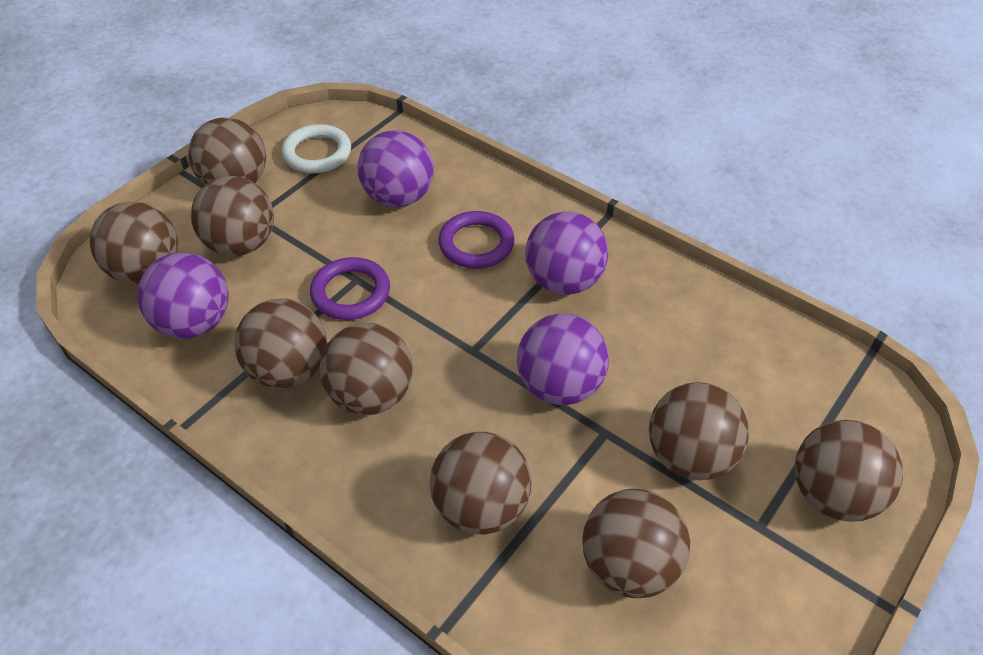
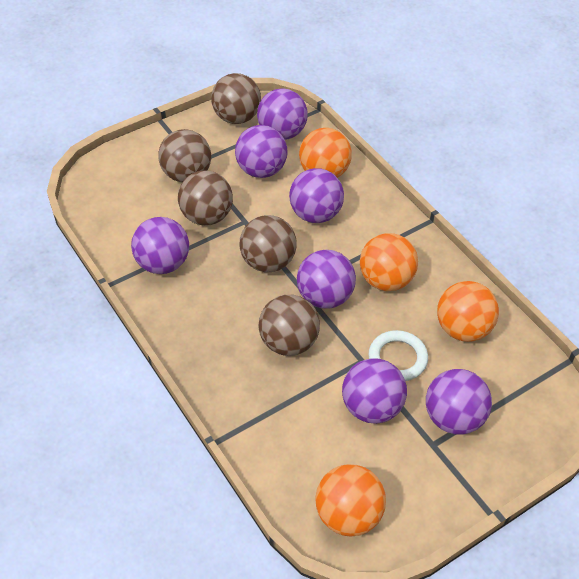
brown ball: 9 -> 5
orange ball: 0 -> 4
purple ball: 4 -> 7
purple ring: 2 -> 0

